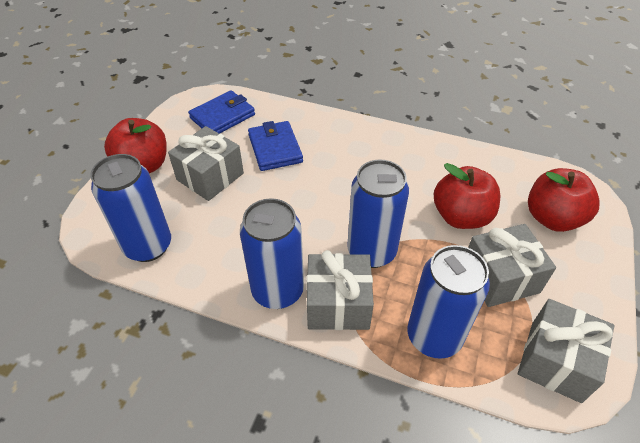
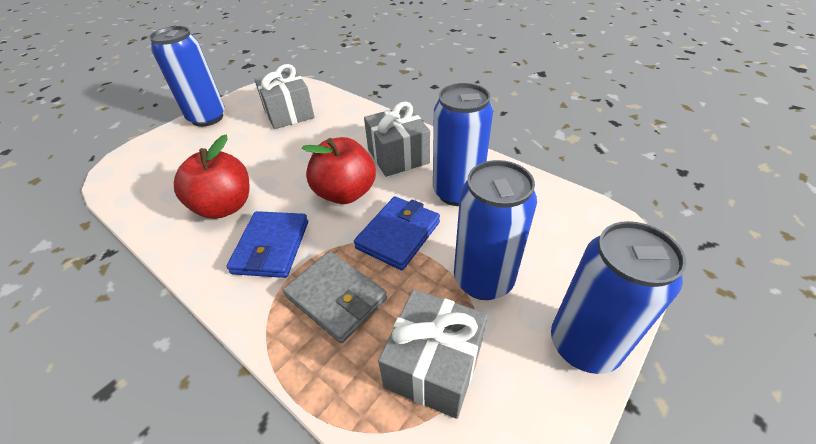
grey gift: 4 -> 3
grey wallet: 0 -> 1
red apple: 3 -> 2

